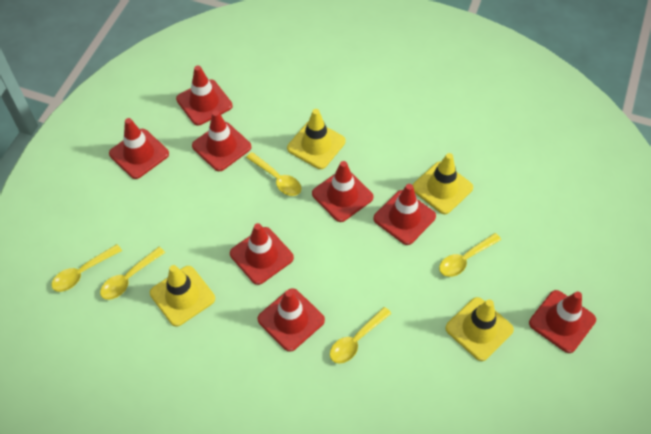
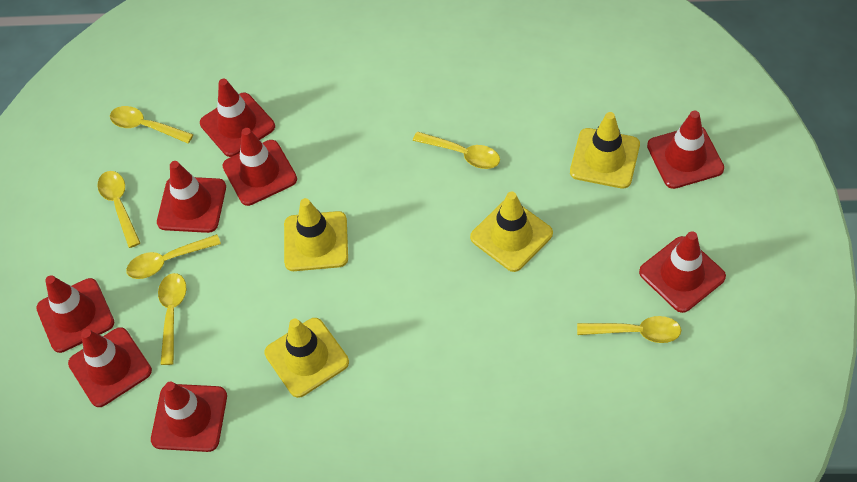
yellow spoon: 5 -> 6

